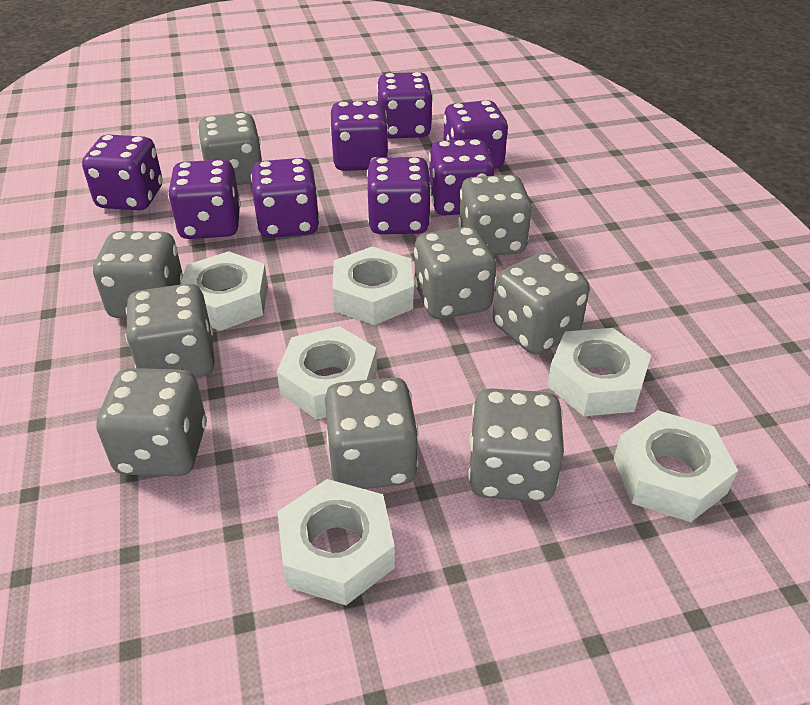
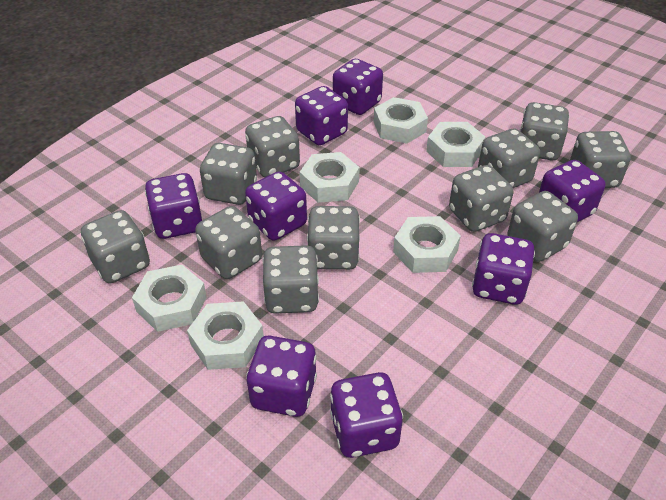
grey dice: 9 -> 11

